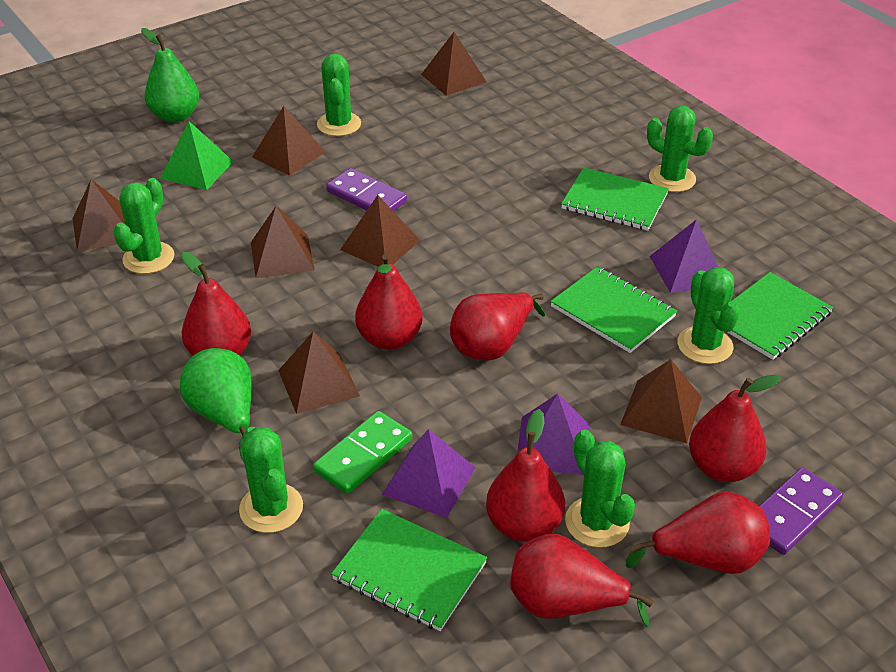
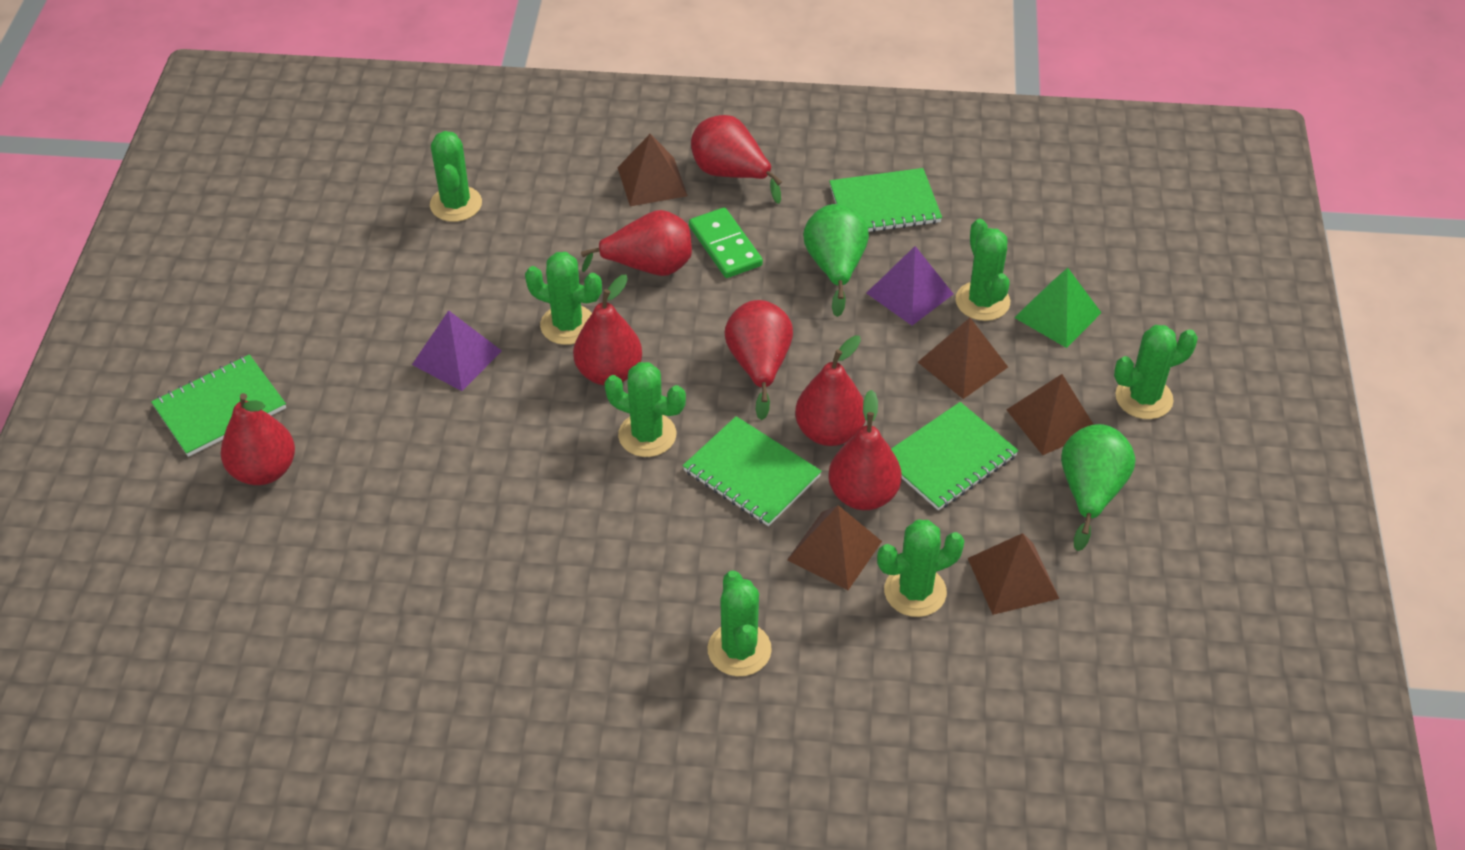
brown pyramid: 7 -> 5
green cactus: 6 -> 7
purple domino: 2 -> 0
purple pyramid: 3 -> 2

